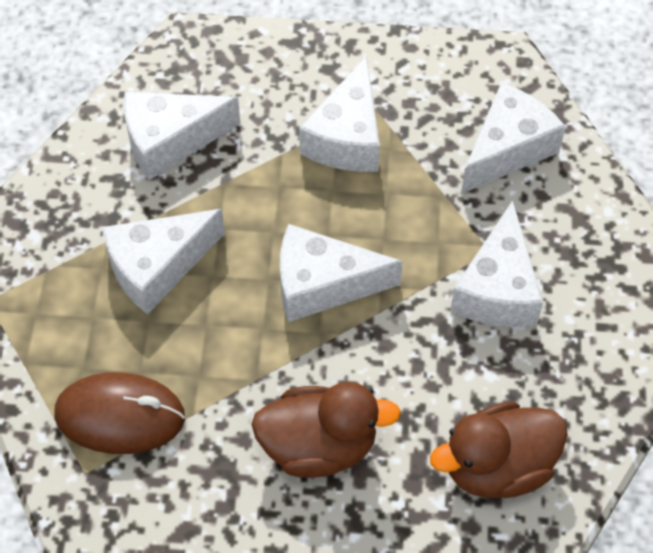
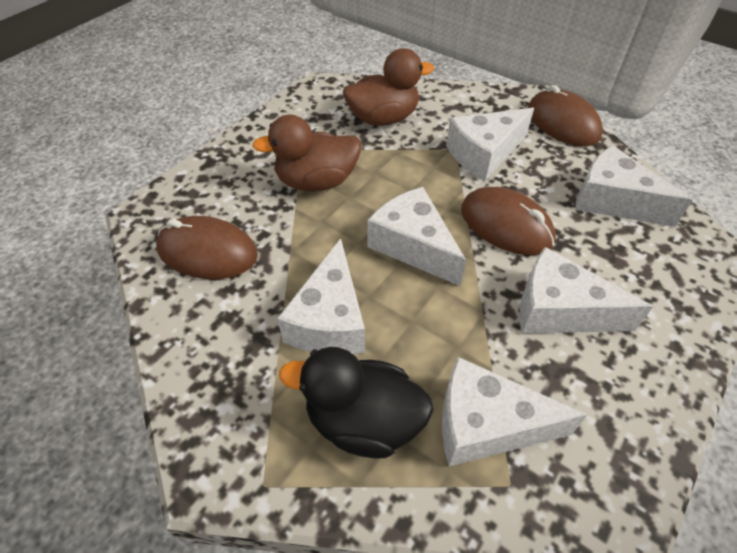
black duck: 0 -> 1
brown mouse: 1 -> 3

